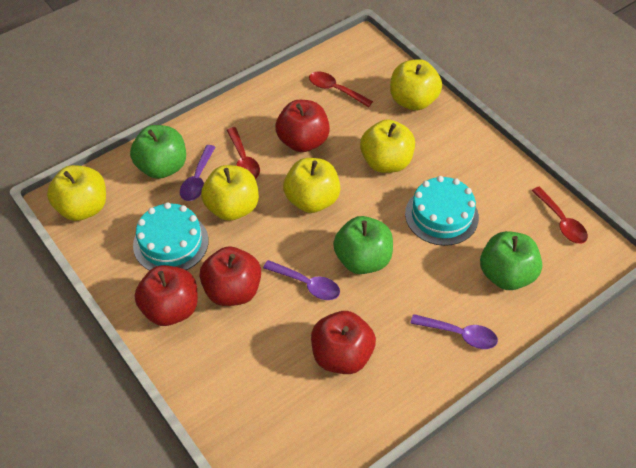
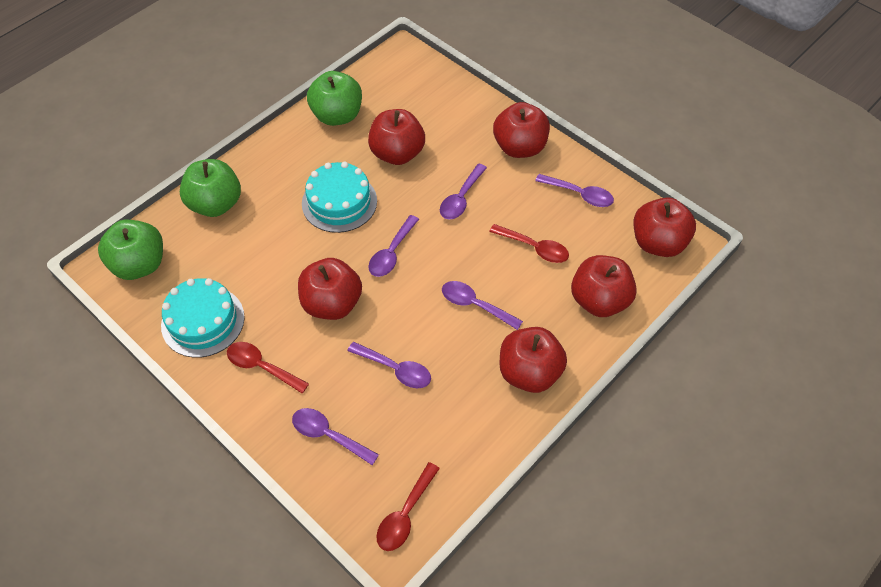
purple spoon: 3 -> 6
red apple: 4 -> 6
yellow apple: 5 -> 0

